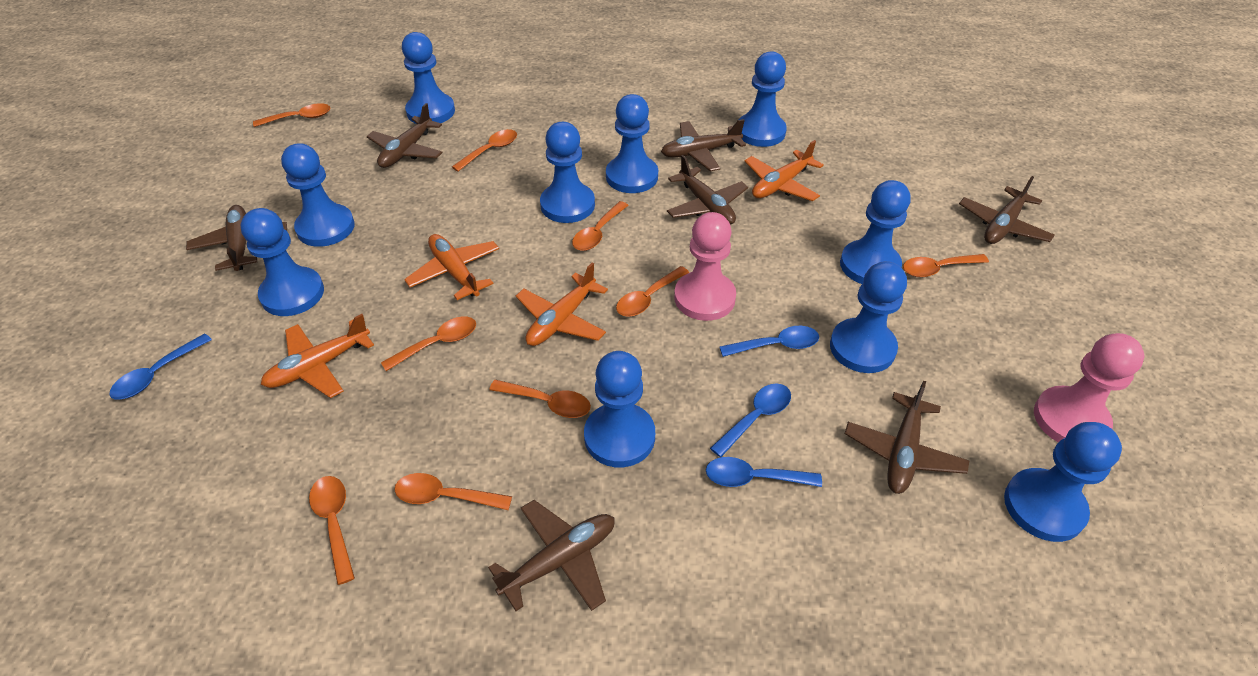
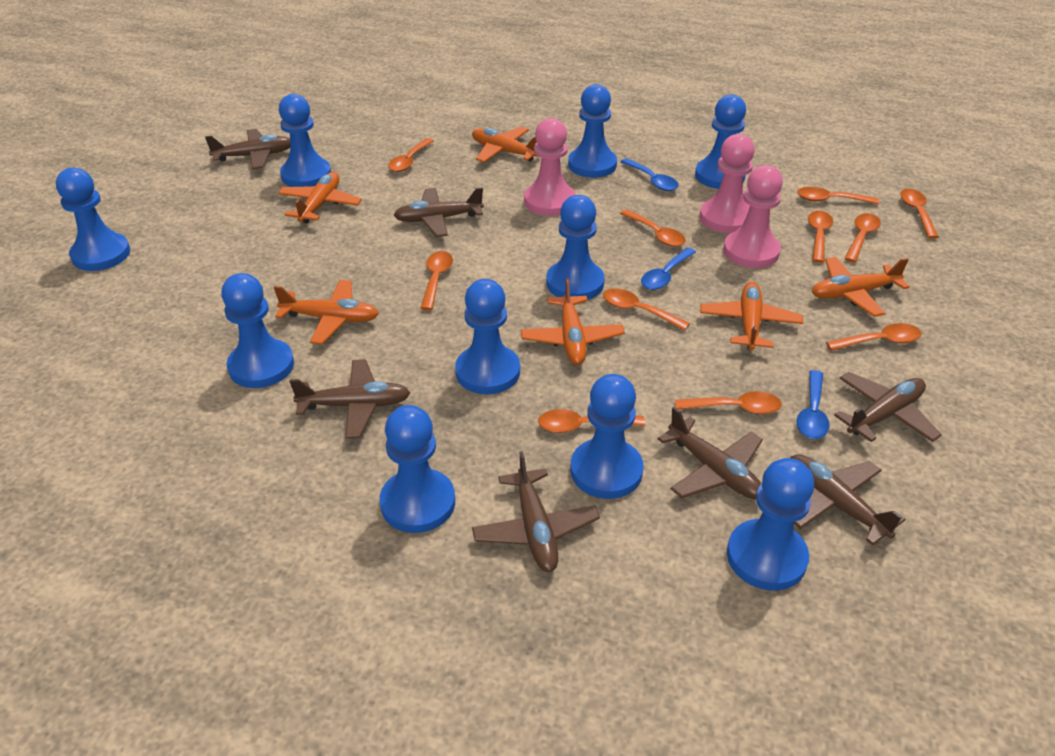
blue spoon: 4 -> 3
orange plane: 4 -> 6
orange spoon: 9 -> 11
pink pawn: 2 -> 3

